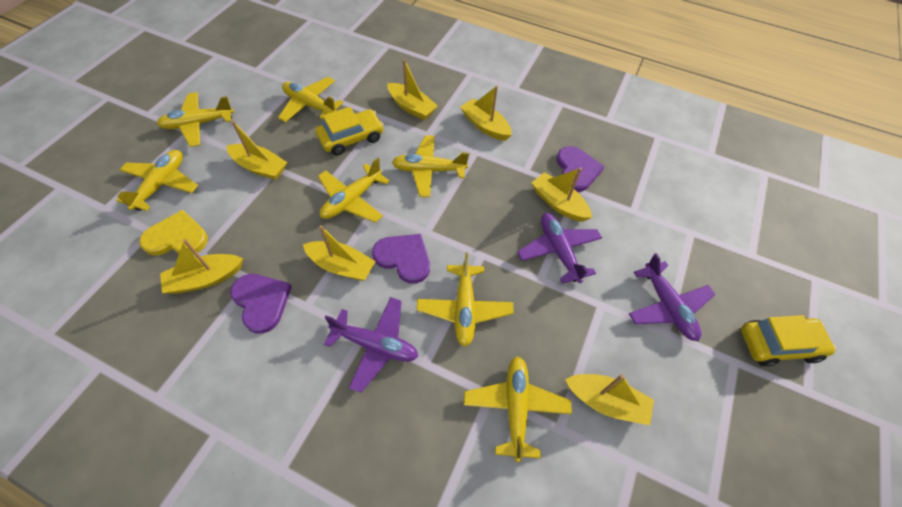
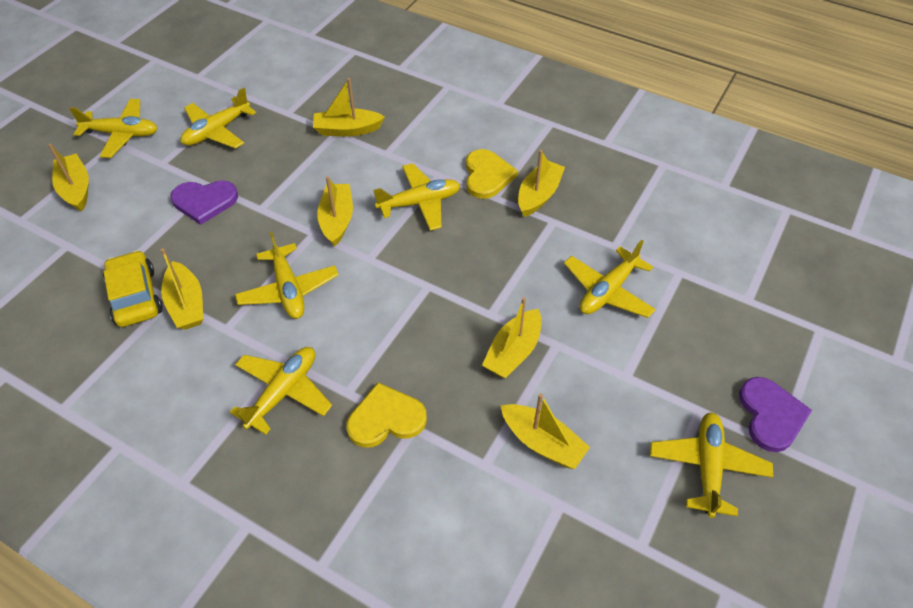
purple heart: 3 -> 2
purple plane: 3 -> 0
yellow car: 2 -> 1
yellow heart: 1 -> 2

